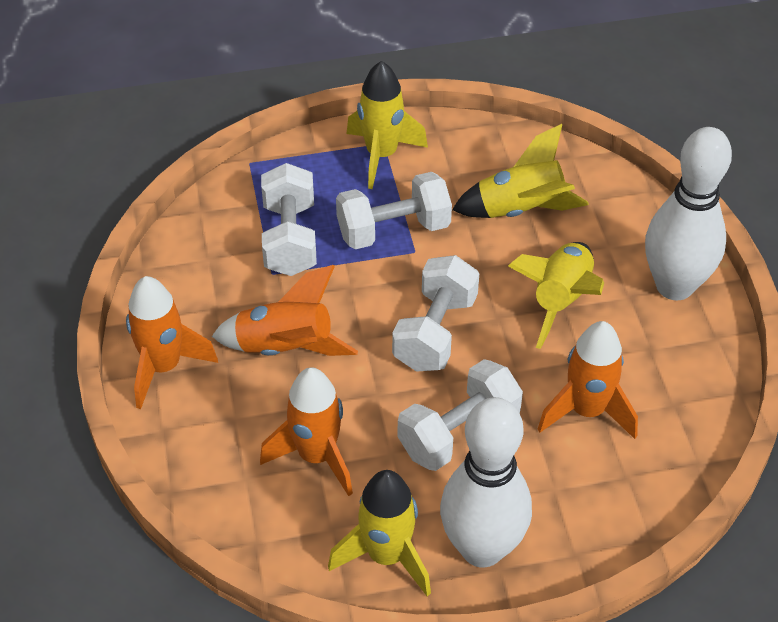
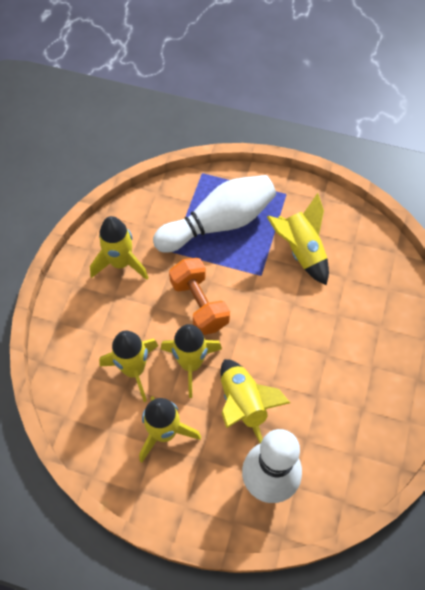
orange dumbbell: 0 -> 1
orange rocket: 4 -> 0
white dumbbell: 4 -> 0
yellow rocket: 4 -> 6

